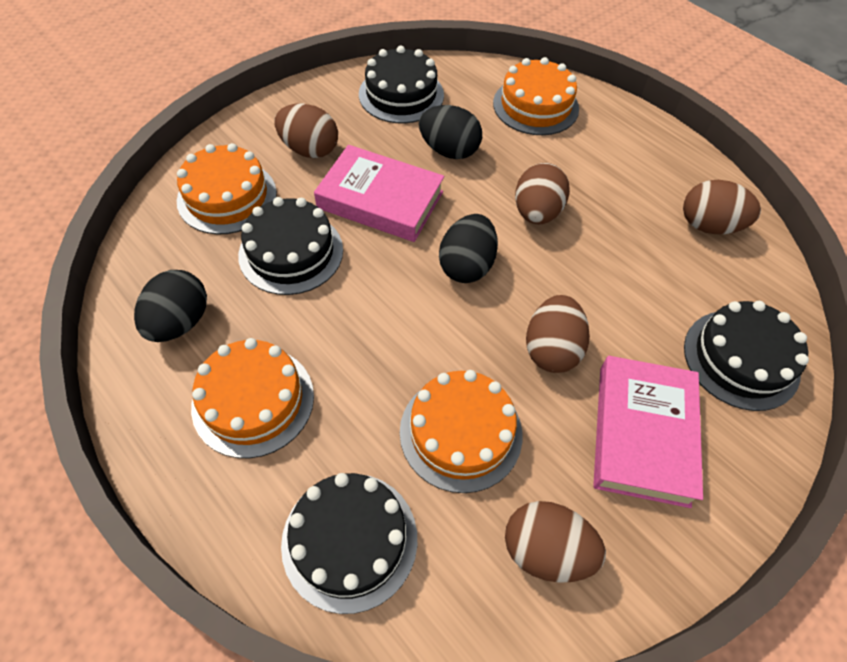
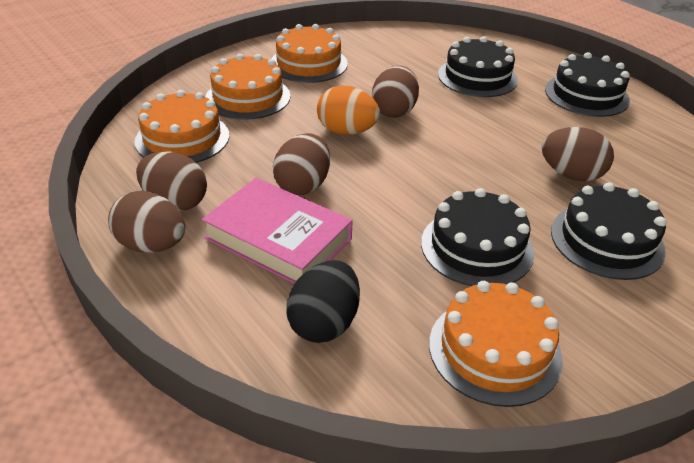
black egg: 3 -> 1
orange egg: 0 -> 1
pink book: 2 -> 1

